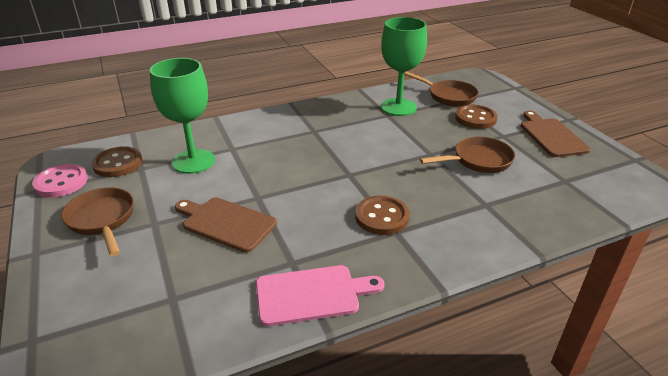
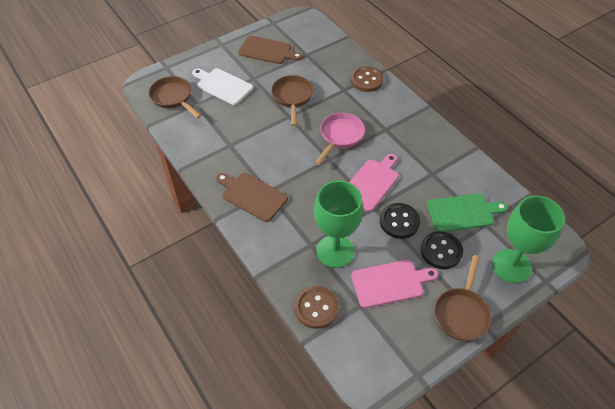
black button: 0 -> 2
brown button: 3 -> 2
green cutting board: 0 -> 1
pink button: 1 -> 0
pink cutting board: 1 -> 2
pink pan: 0 -> 1
white cutting board: 0 -> 1

